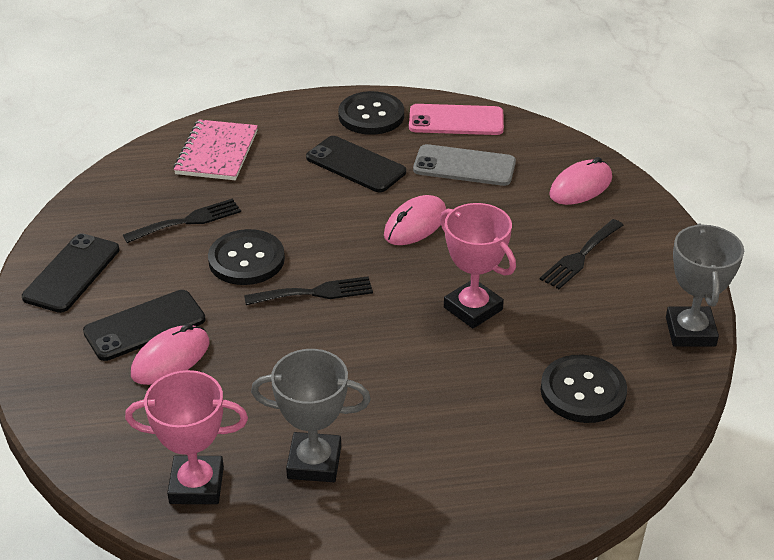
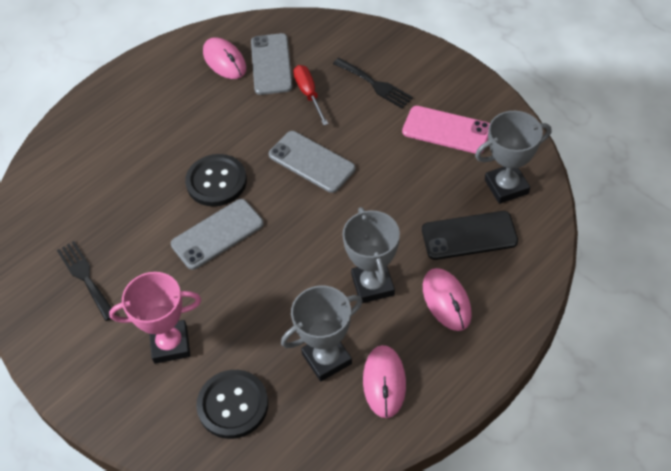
black button: 3 -> 2
black fork: 3 -> 2
black phone: 3 -> 1
grey phone: 1 -> 3
grey trophy: 2 -> 3
pink notebook: 1 -> 0
pink trophy: 2 -> 1
red screwdriver: 0 -> 1

